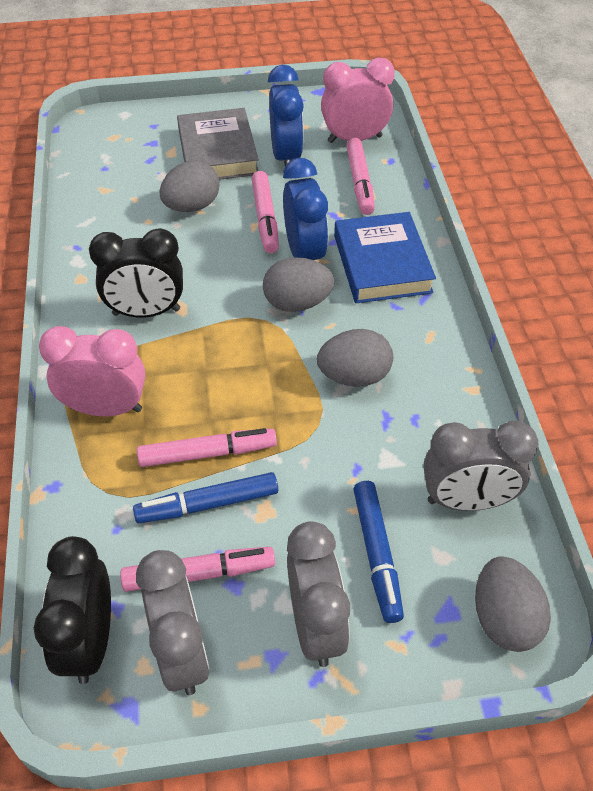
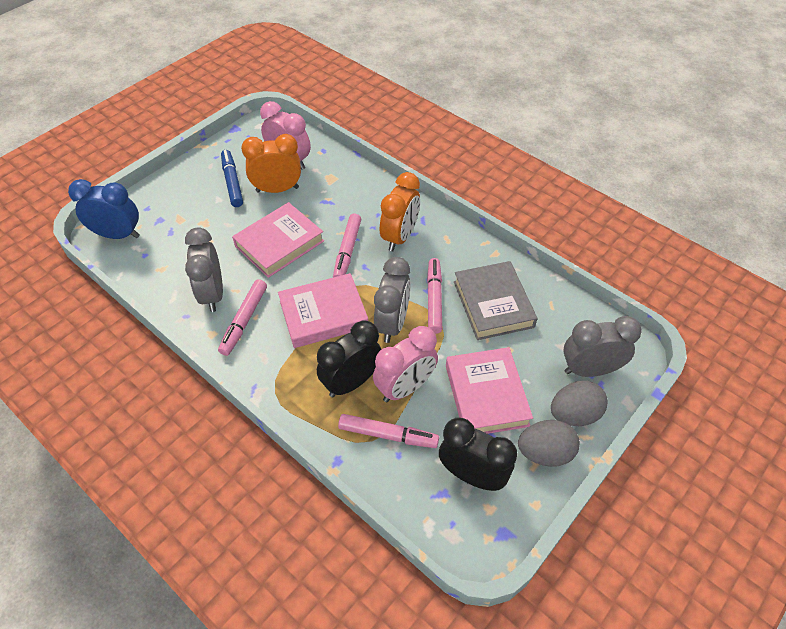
blue book: 1 -> 0
blue clock: 2 -> 1
blue marker: 2 -> 1
grey egg: 4 -> 2
orange clock: 0 -> 2
pink book: 0 -> 3

